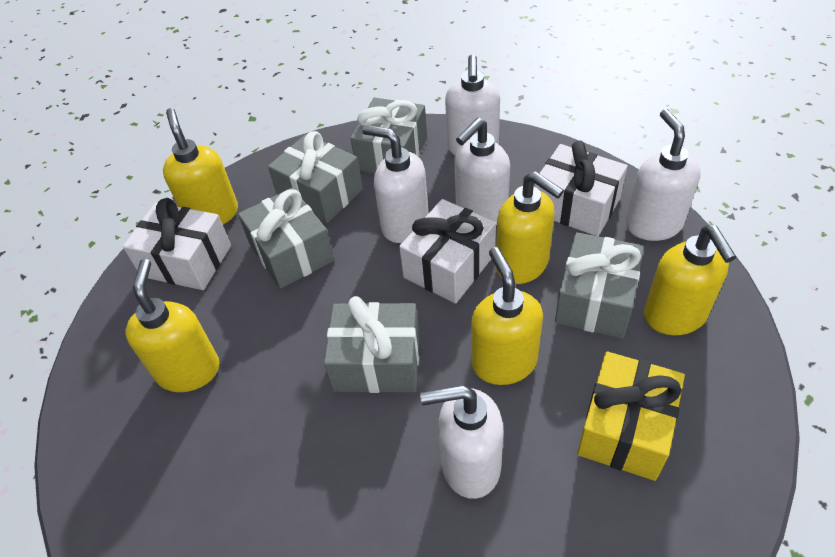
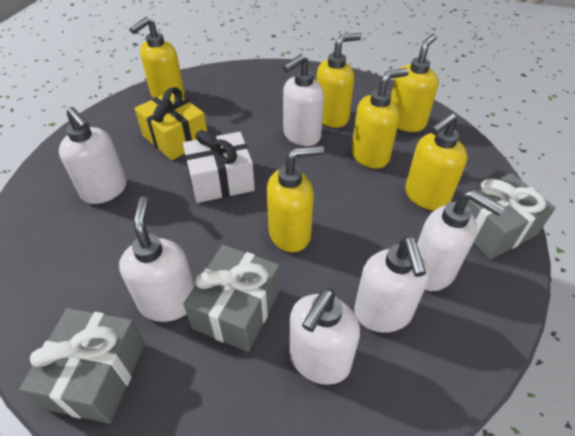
grey gift: 5 -> 3
white gift: 3 -> 1
white soap dispenser: 5 -> 6
yellow soap dispenser: 5 -> 6

